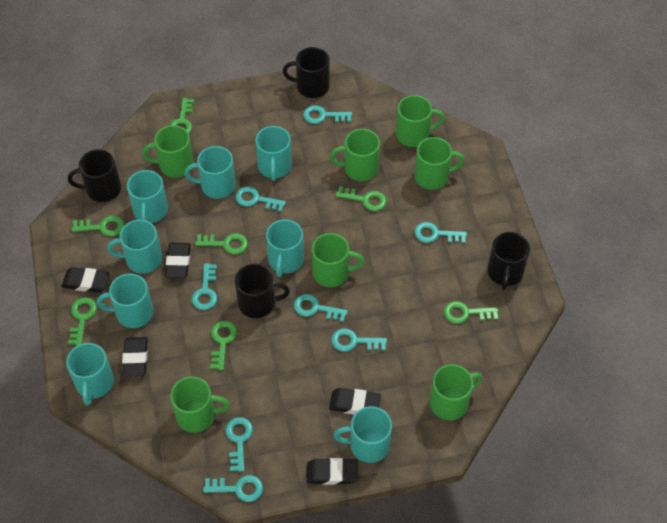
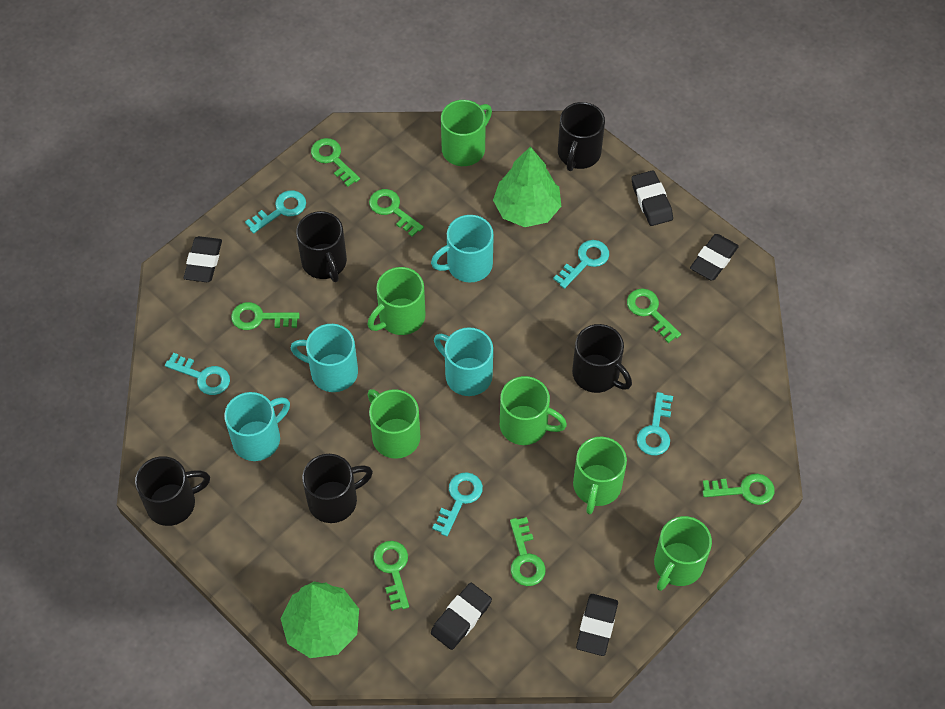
black mug: 4 -> 5
green mug: 7 -> 6
green tree: 0 -> 2
turquoise key: 8 -> 5
turquoise mug: 8 -> 4

